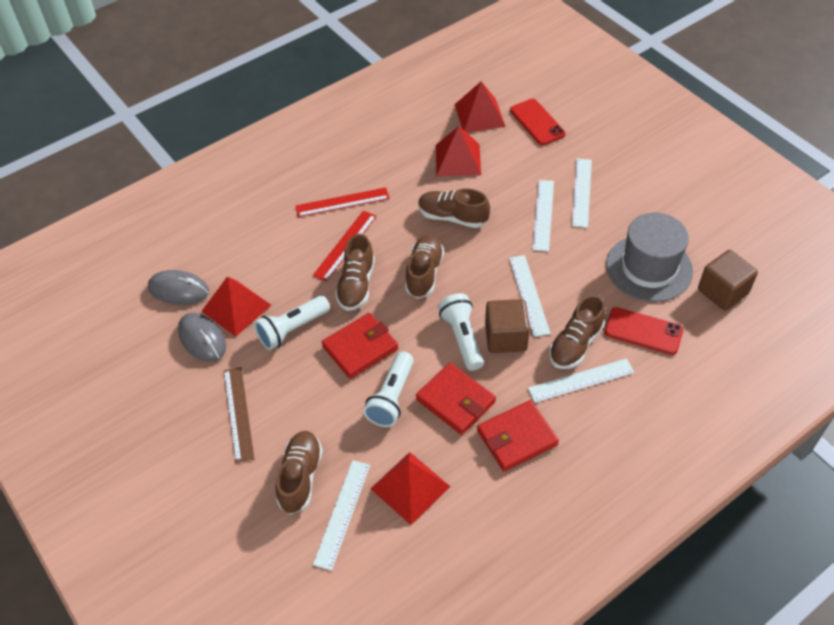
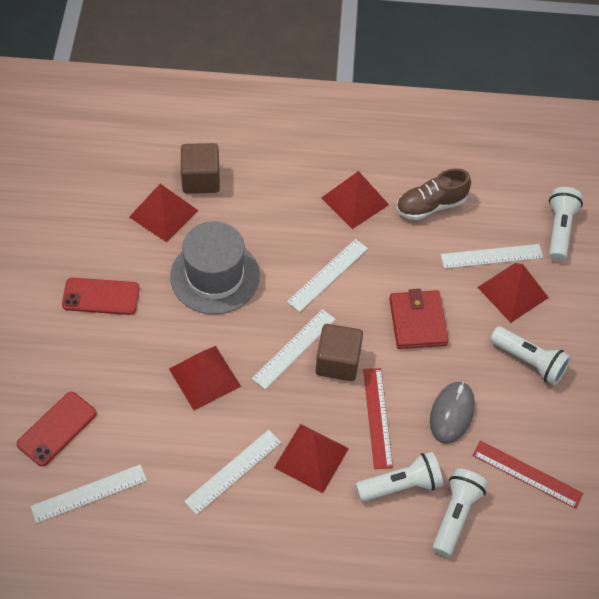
brown ruler: 1 -> 0
brown shoe: 5 -> 1
grey mouse: 2 -> 1
red pyramid: 4 -> 5
red wallet: 3 -> 1
white flashlight: 3 -> 4

